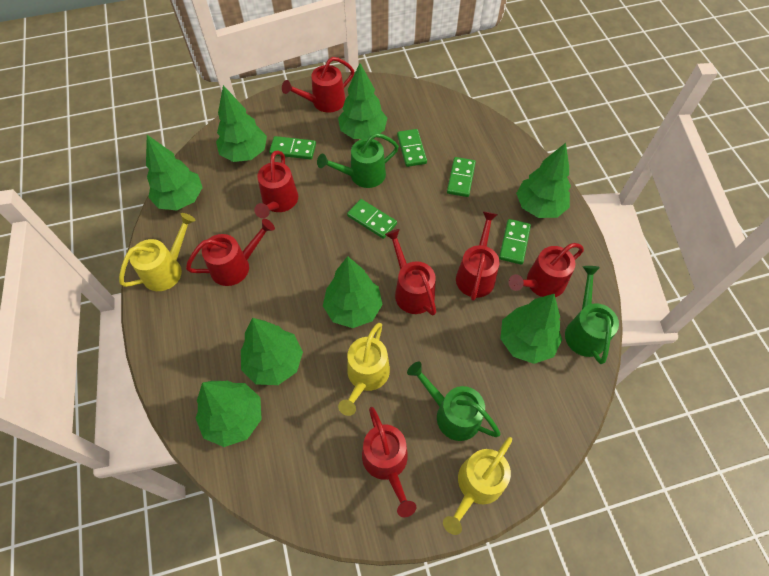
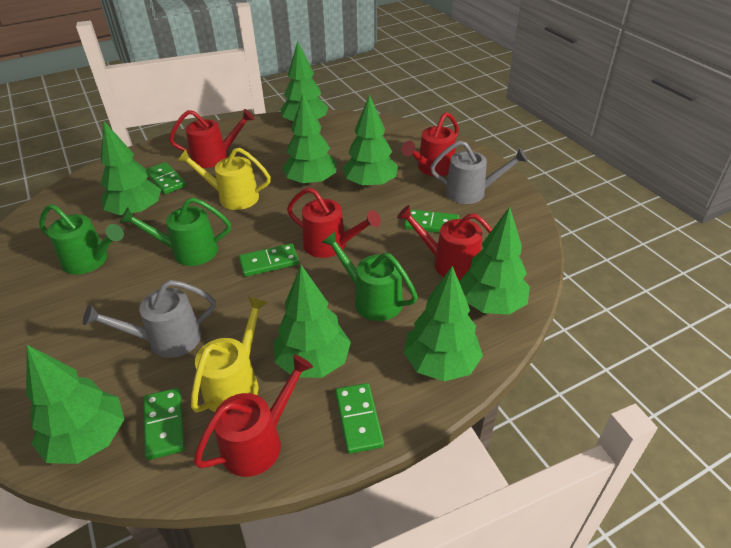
grey watering can: 0 -> 2
red watering can: 7 -> 5
yellow watering can: 3 -> 2

